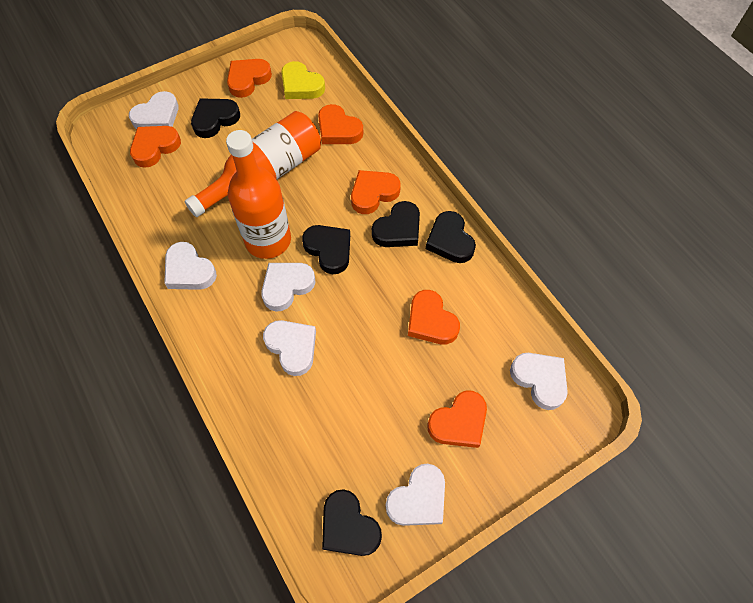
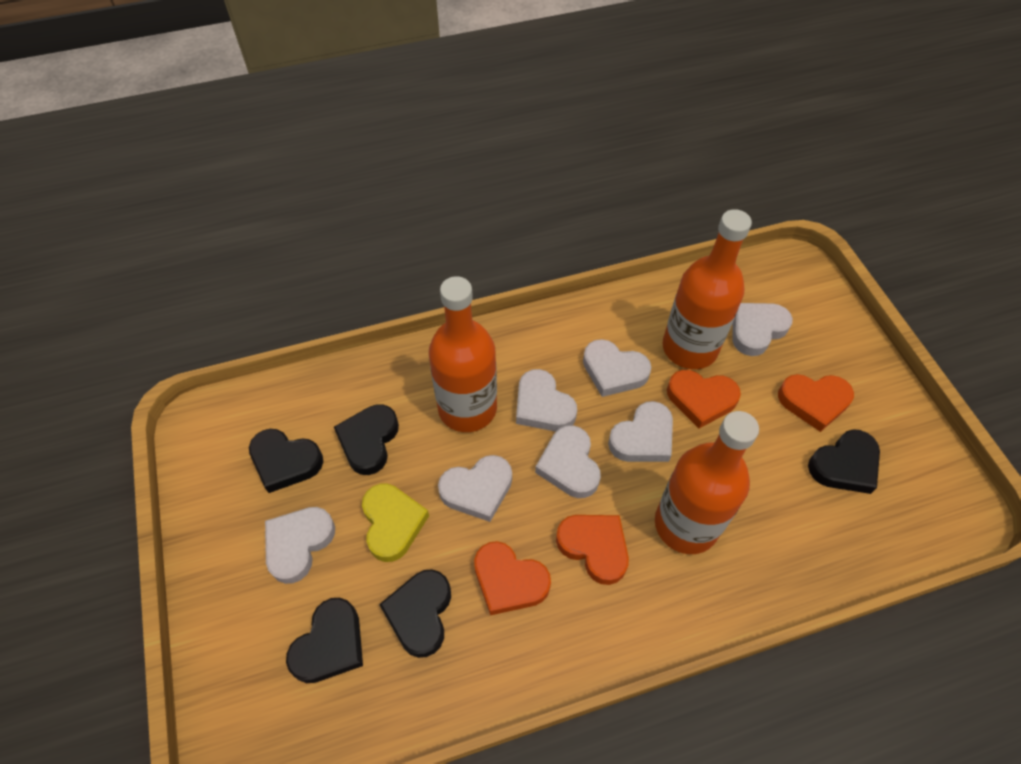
orange bottle: 2 -> 3
orange heart: 6 -> 4
white heart: 6 -> 7

